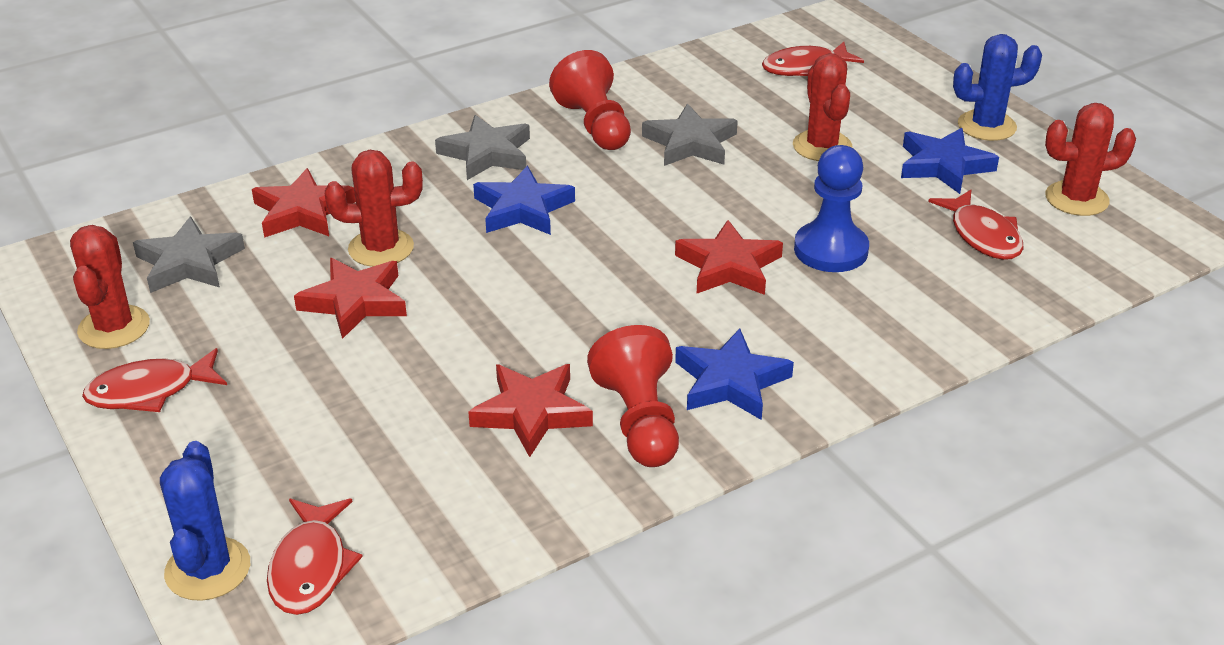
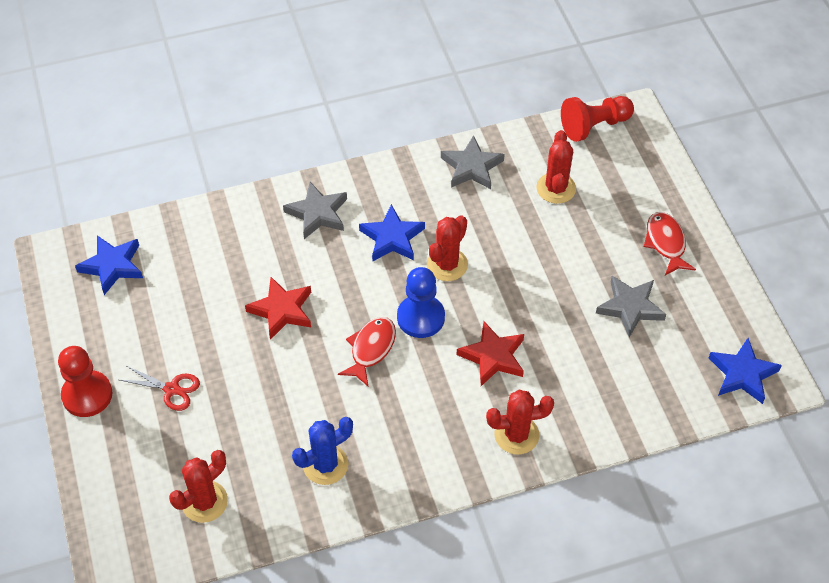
blue cactus: 2 -> 1
red fish: 4 -> 2
red scissors: 0 -> 1
red star: 4 -> 2

